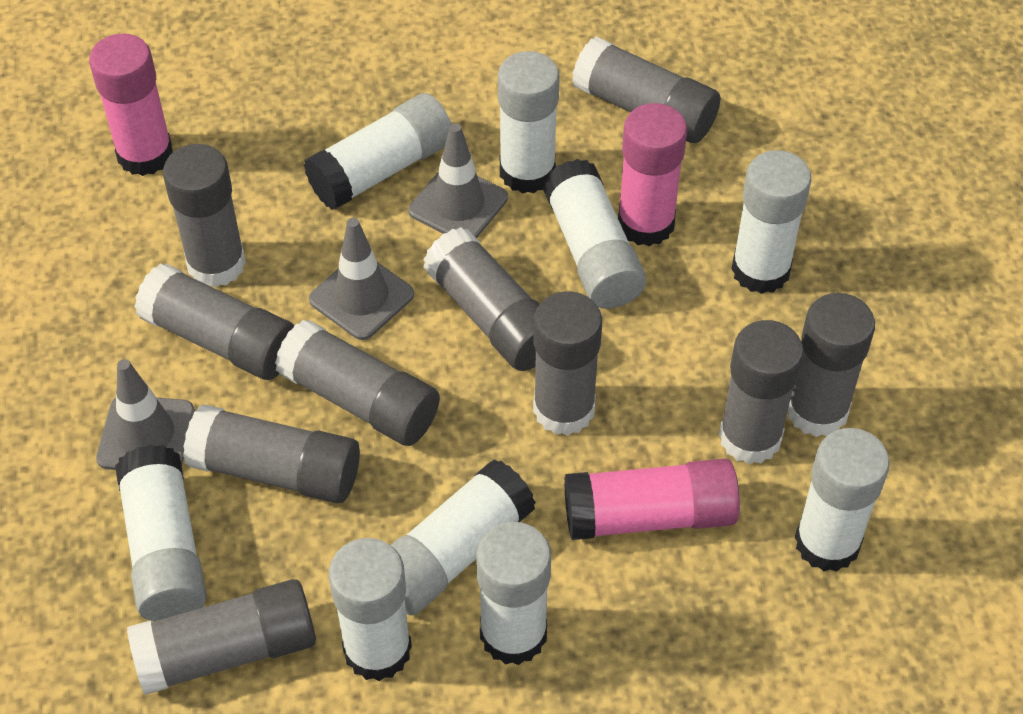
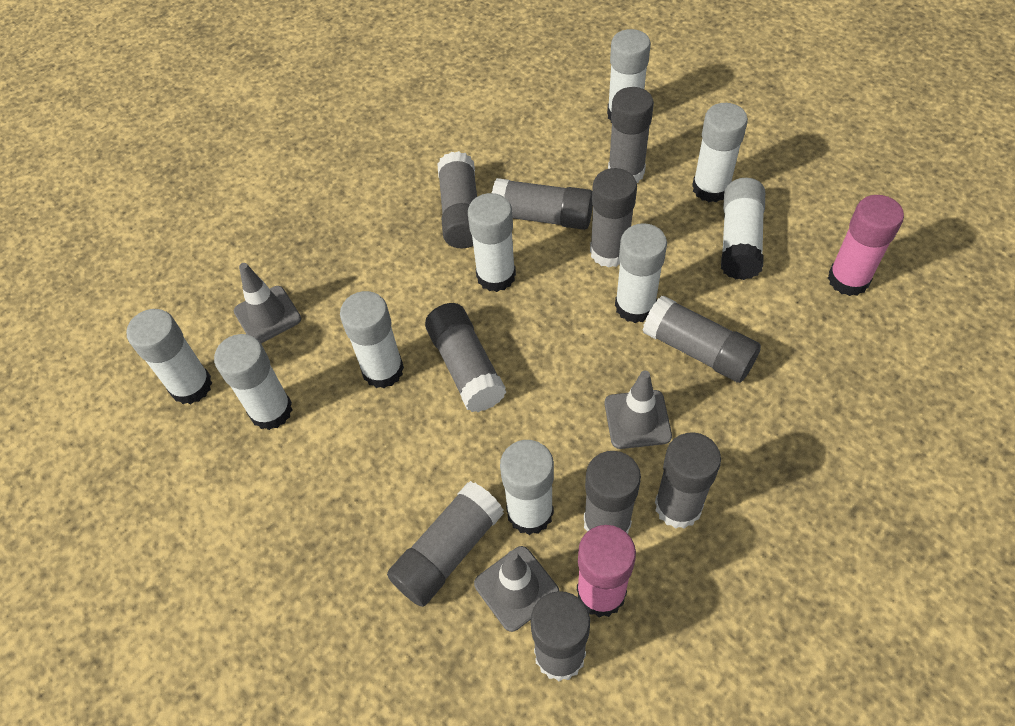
pink glue stick: 3 -> 2

